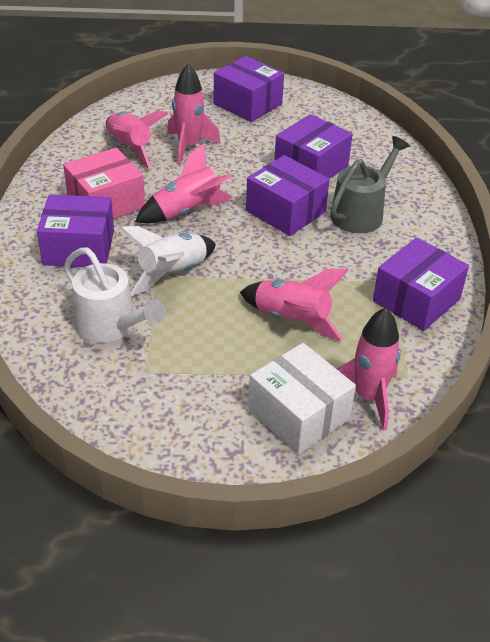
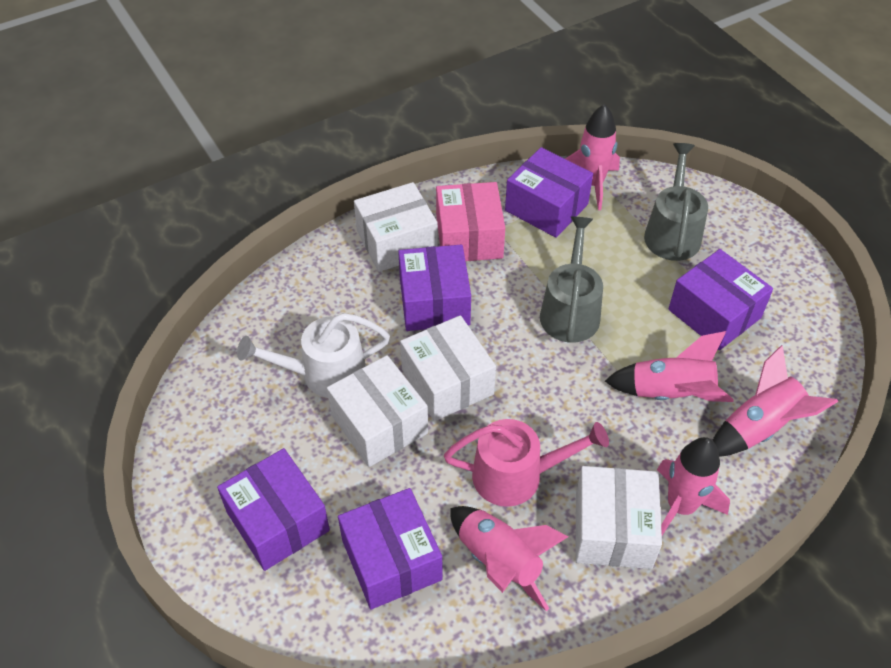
grey watering can: 1 -> 2
pink watering can: 0 -> 1
white box: 1 -> 4
white rocket: 1 -> 0

